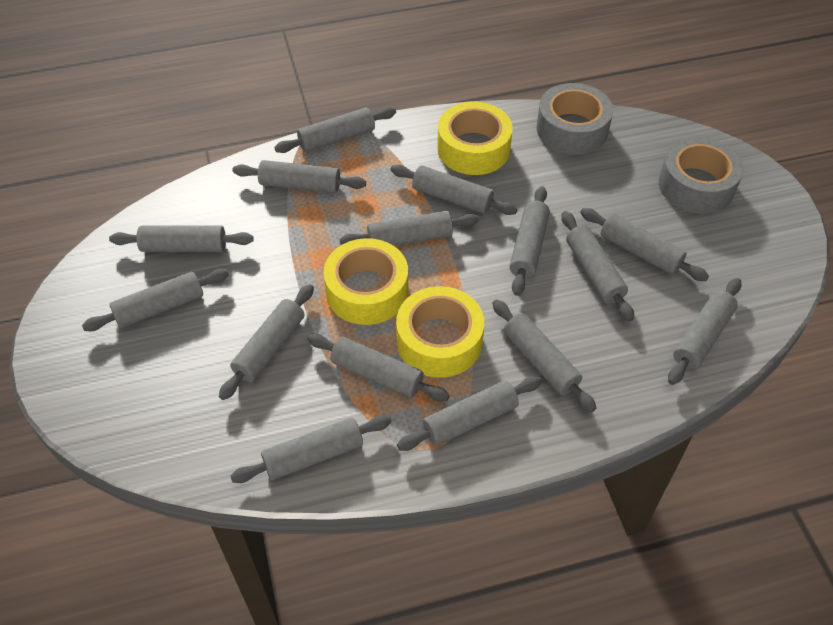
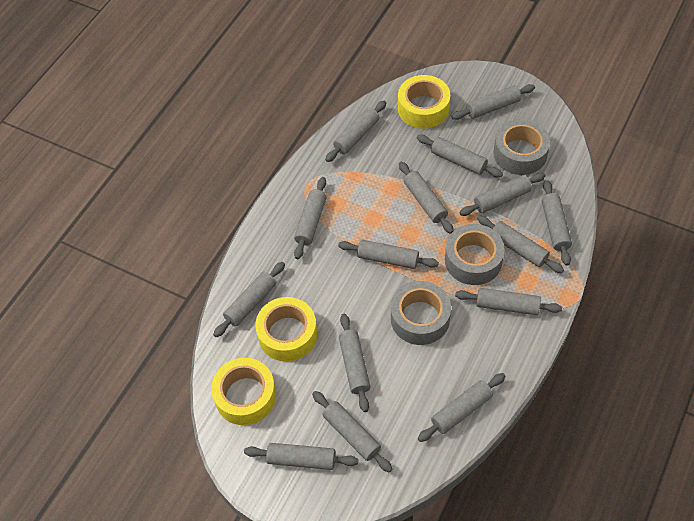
grey tape: 2 -> 3

